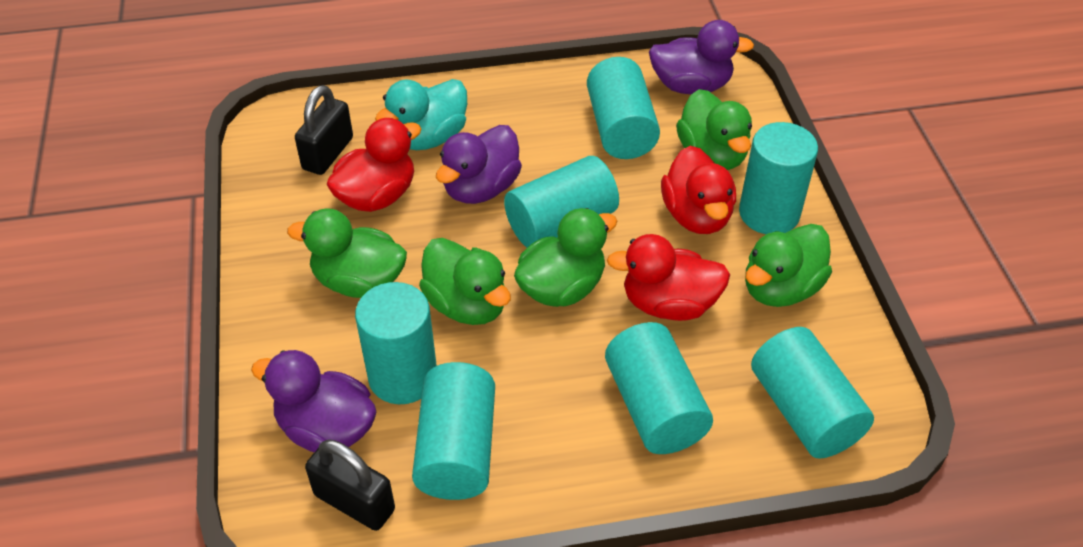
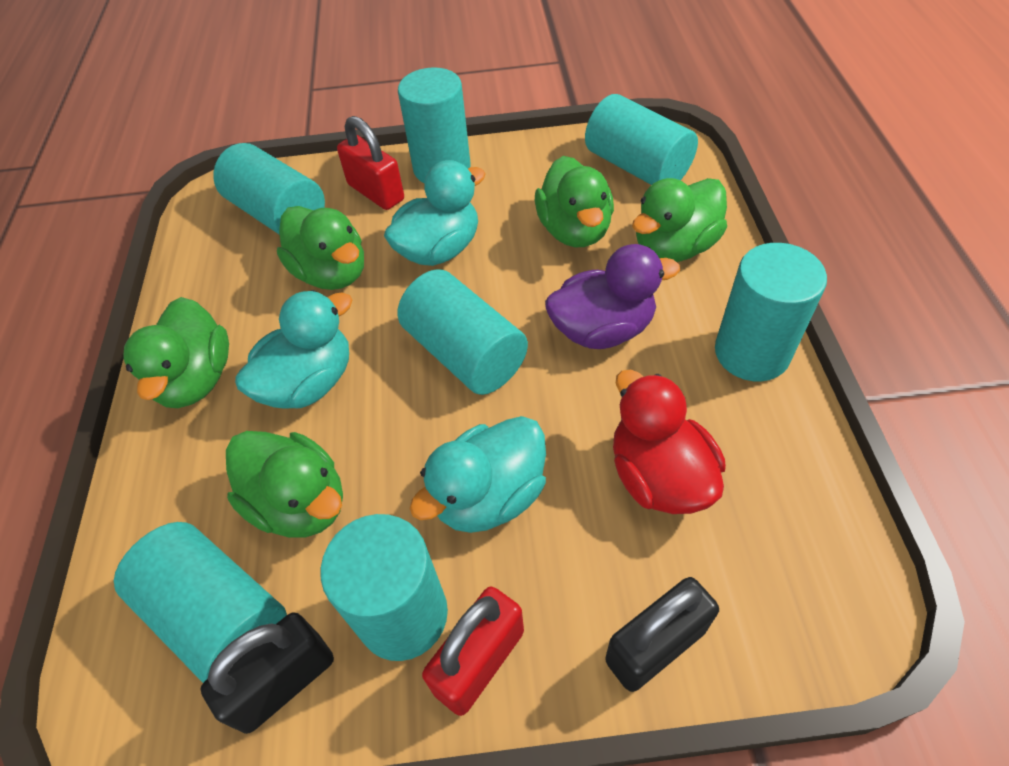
purple duck: 3 -> 1
red duck: 3 -> 1
red padlock: 0 -> 2
turquoise duck: 1 -> 3

